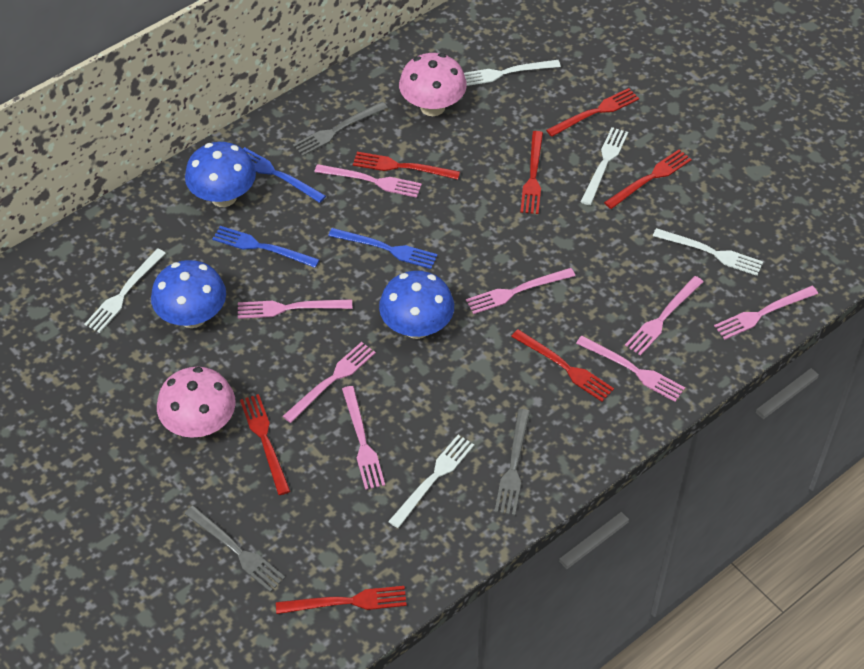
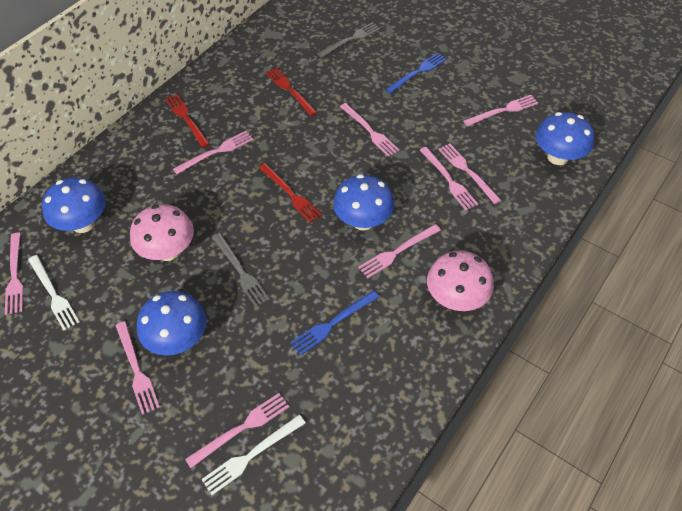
blue fork: 3 -> 2
blue mushroom: 3 -> 4
grey fork: 3 -> 2
pink fork: 8 -> 9
red fork: 7 -> 3
white fork: 5 -> 2

